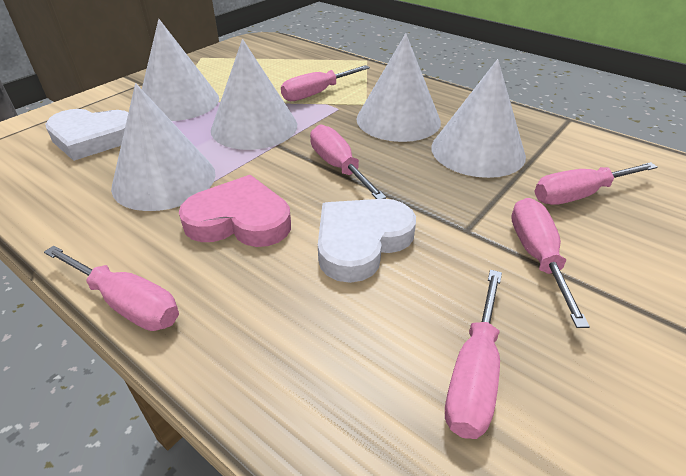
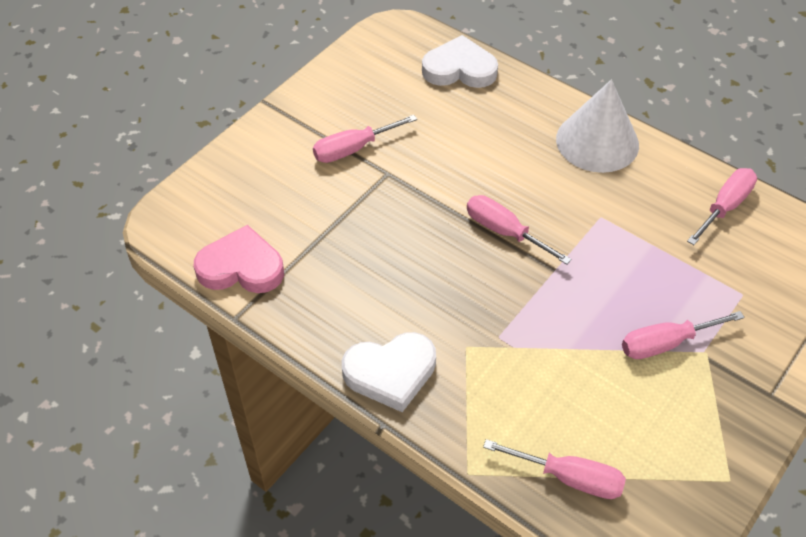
pink screwdriver: 6 -> 5
white cone: 5 -> 1

